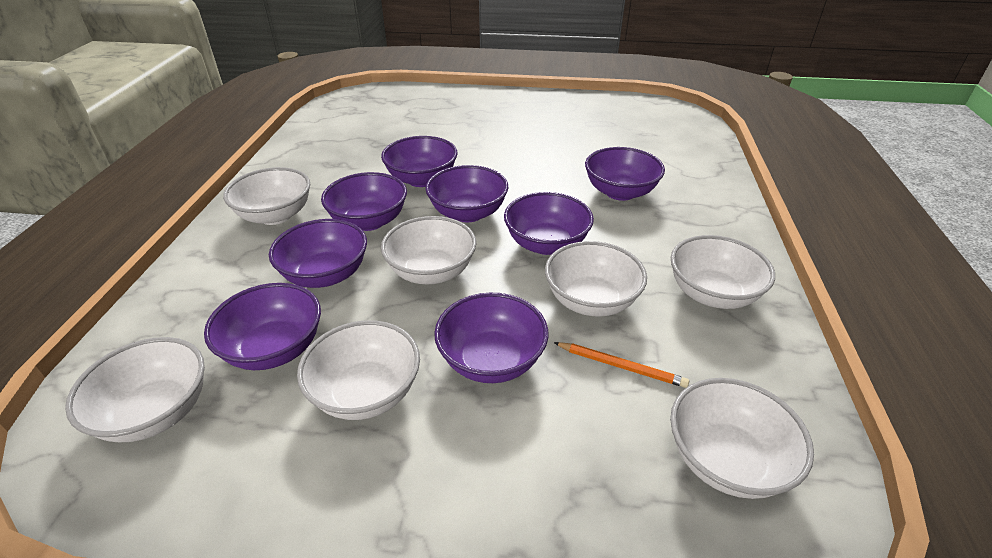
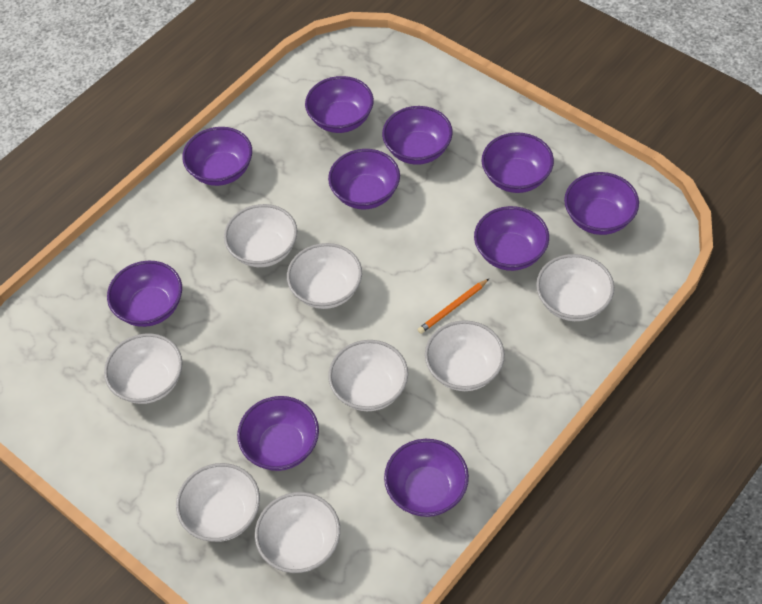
purple bowl: 8 -> 10
white bowl: 7 -> 8

